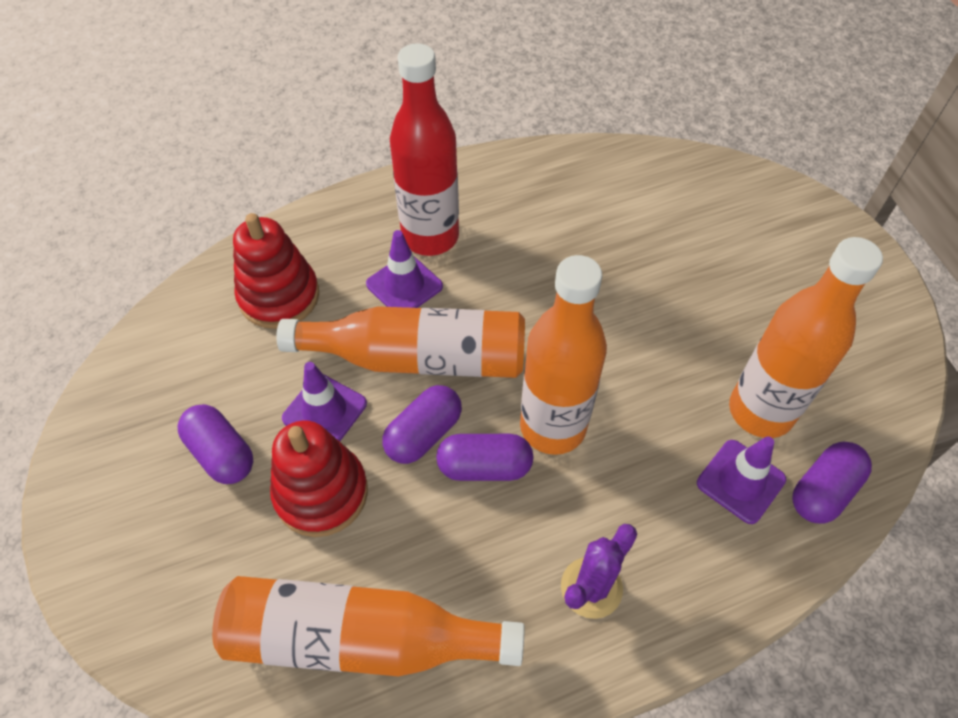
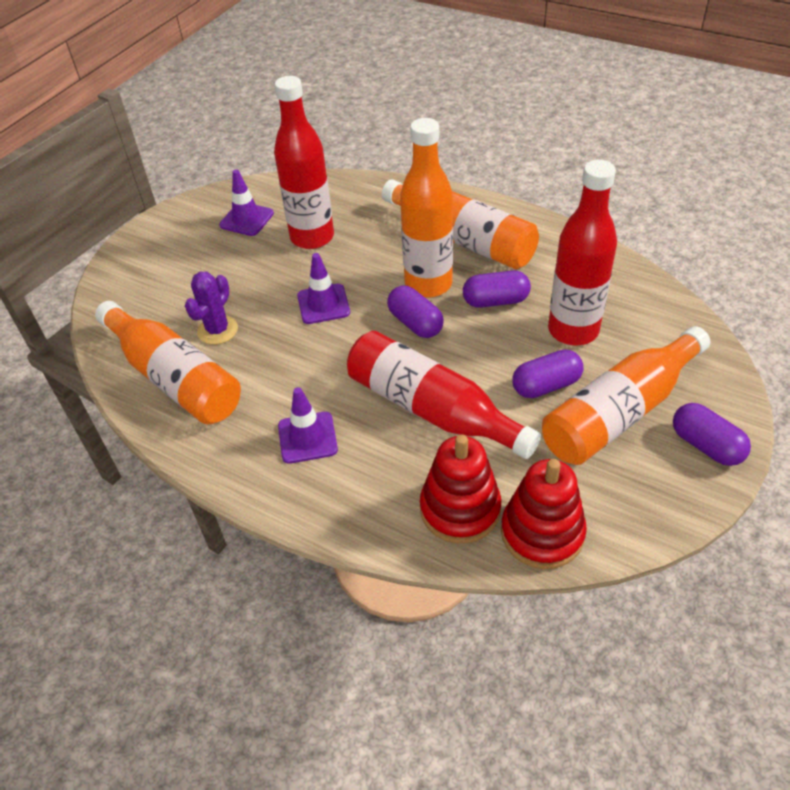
red bottle: 1 -> 3

